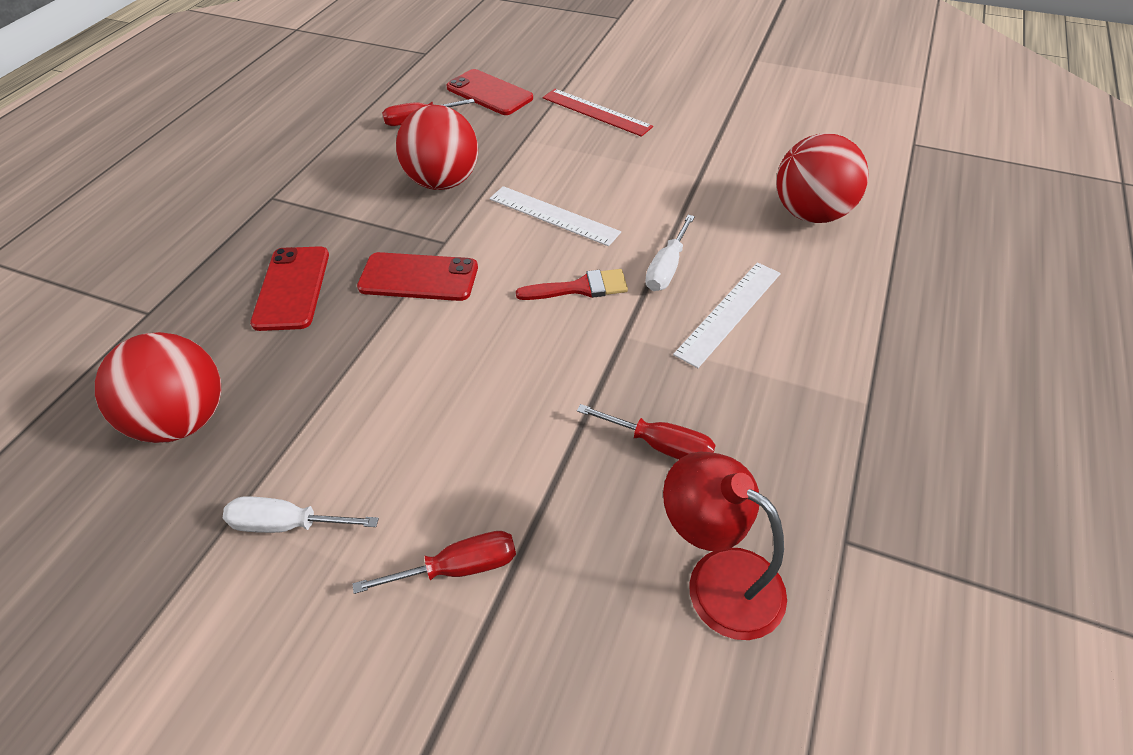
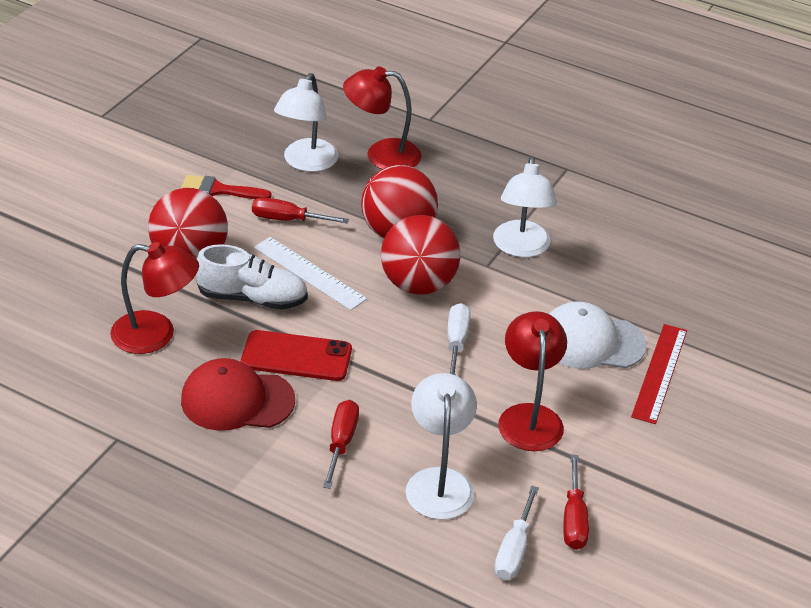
red cap: 0 -> 1
red lamp: 1 -> 3
red phone: 3 -> 1
white cap: 0 -> 1
white lamp: 0 -> 3
white ruler: 2 -> 1
white shoe: 0 -> 1

